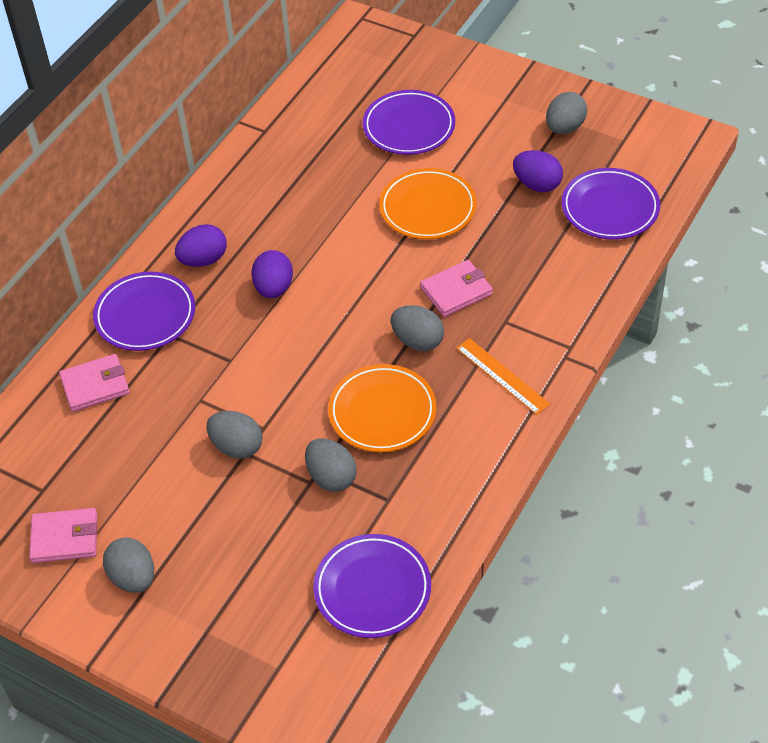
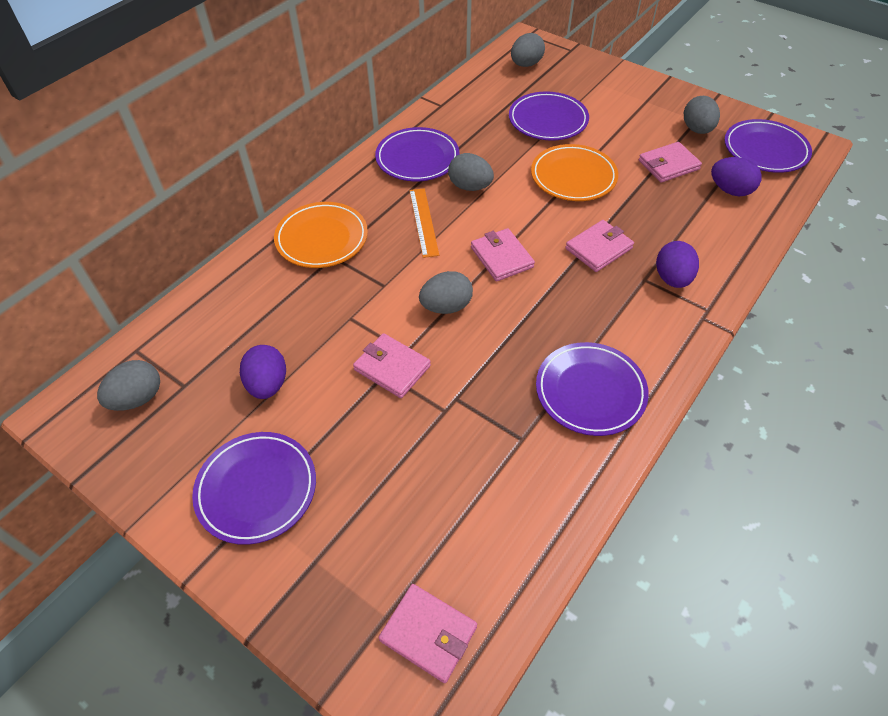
pink wallet: 3 -> 5
purple plate: 4 -> 5

